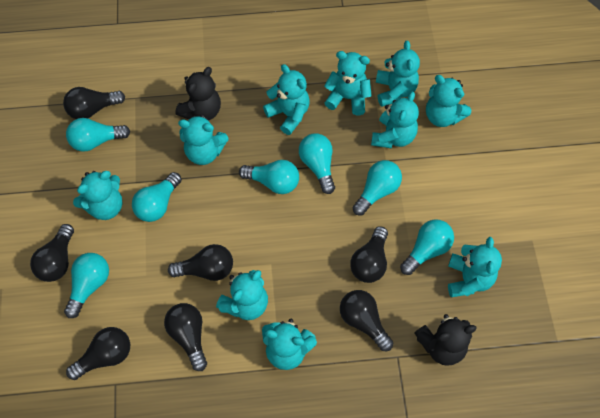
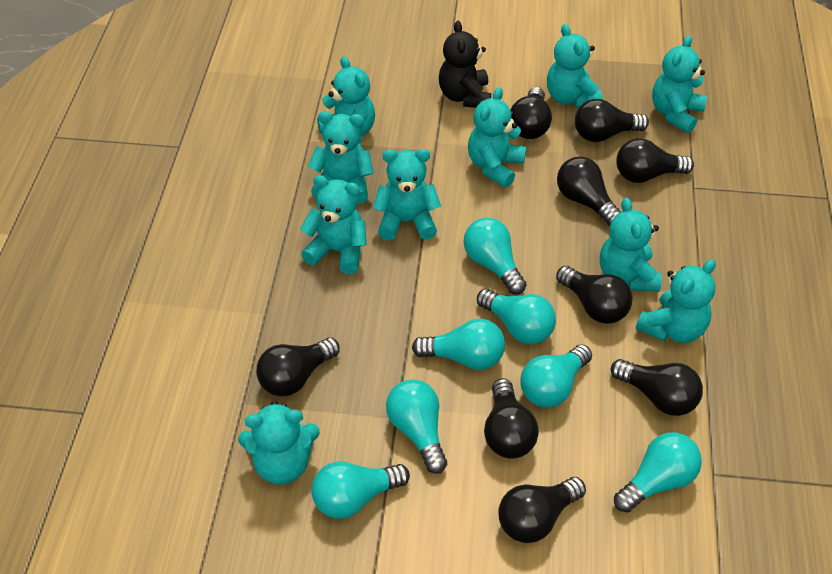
black light bulb: 7 -> 9
black teddy bear: 2 -> 1

